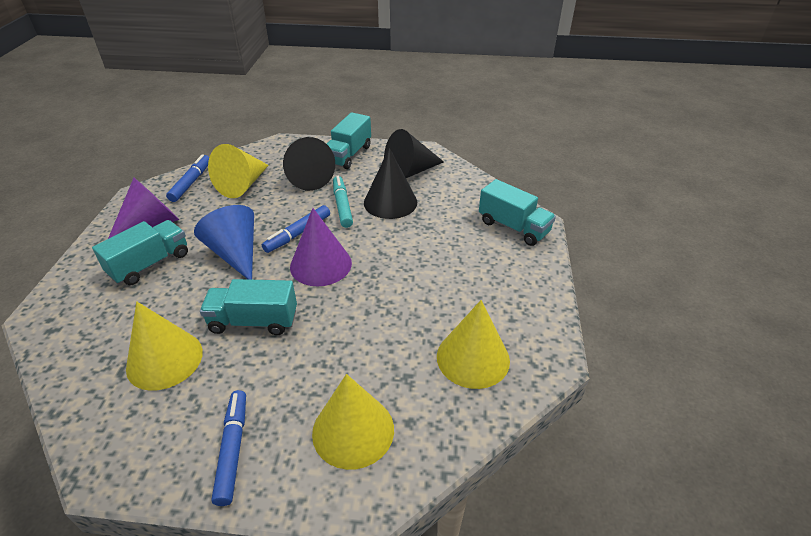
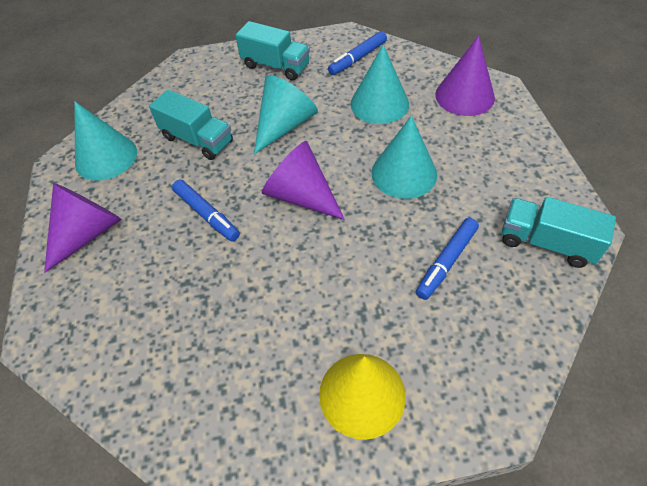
black cone: 3 -> 0
blue cone: 1 -> 0
purple cone: 2 -> 3
turquoise cone: 0 -> 4
turquoise marker: 1 -> 0
turquoise truck: 4 -> 3
yellow cone: 4 -> 1

